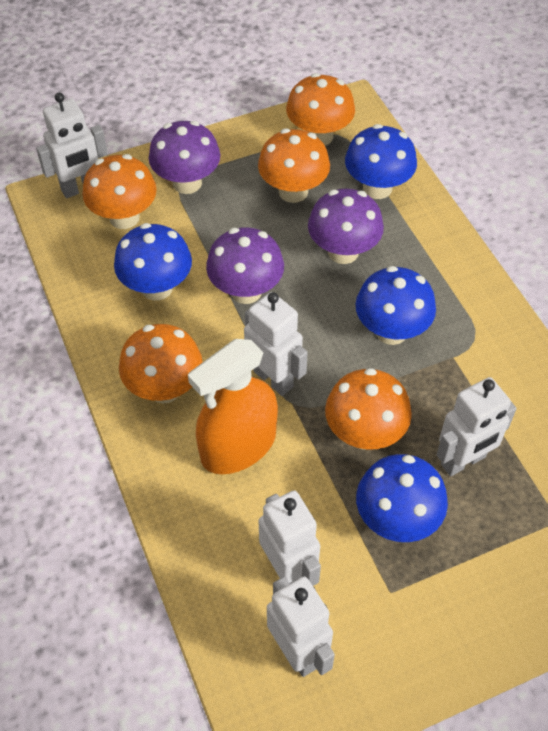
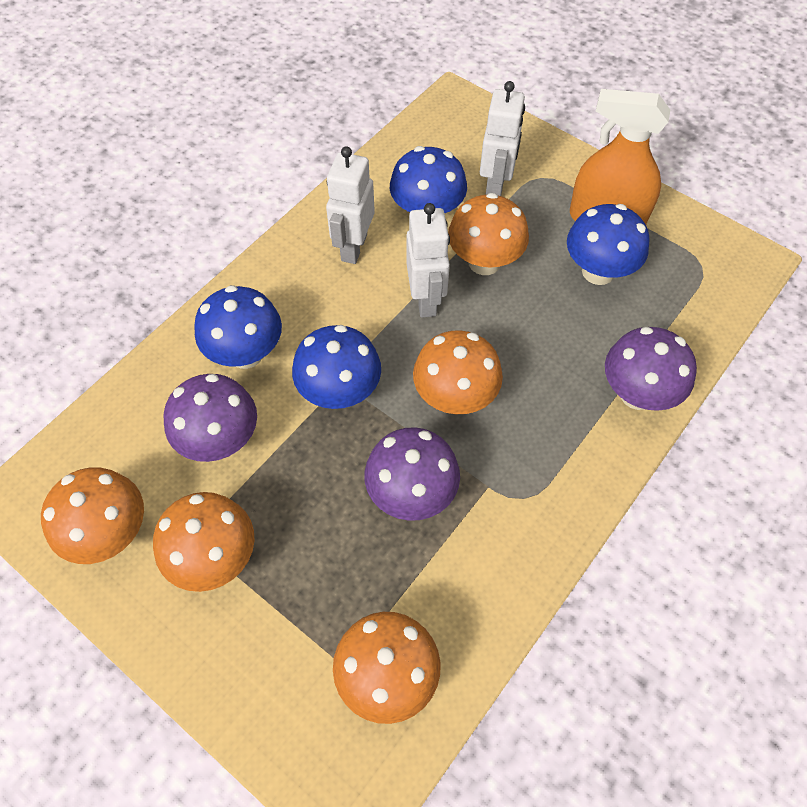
white robot: 5 -> 3

